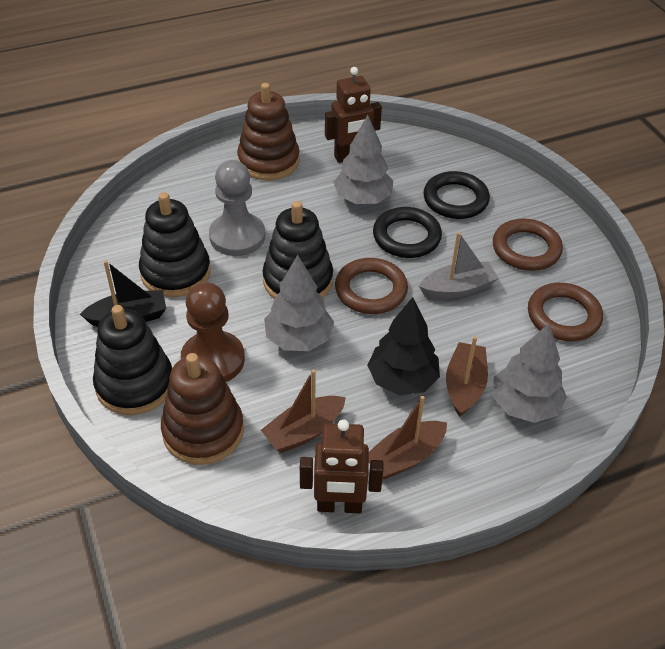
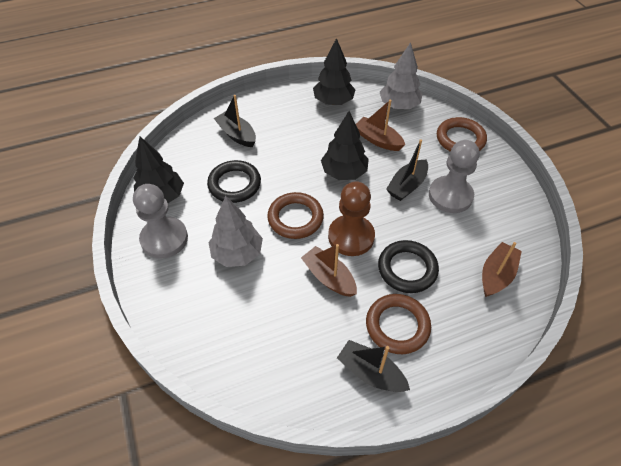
black boat: 1 -> 3
black stacking toy: 3 -> 0
black tree: 1 -> 3
brown robot: 2 -> 0
brown stacking toy: 2 -> 0
grey boat: 1 -> 0
grey pawn: 1 -> 2
grey tree: 3 -> 2

